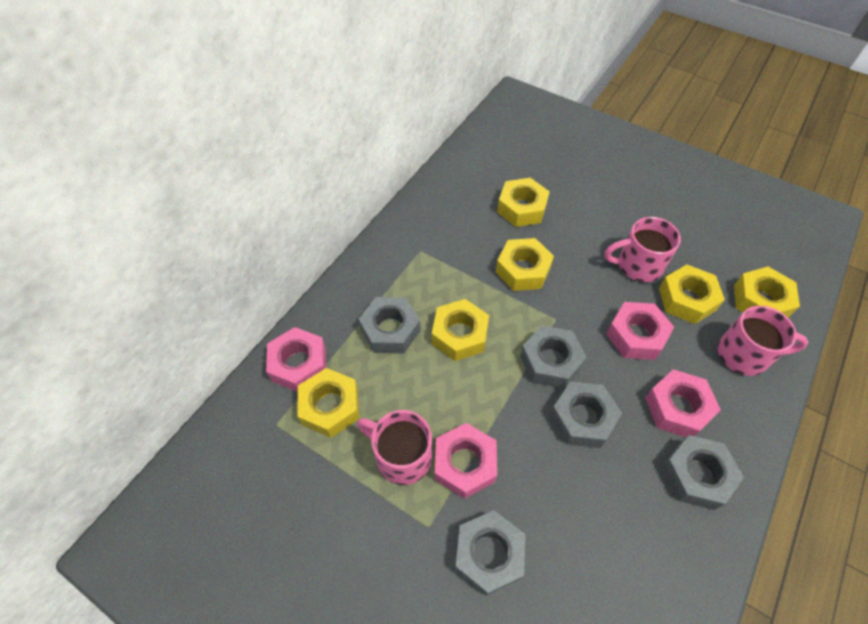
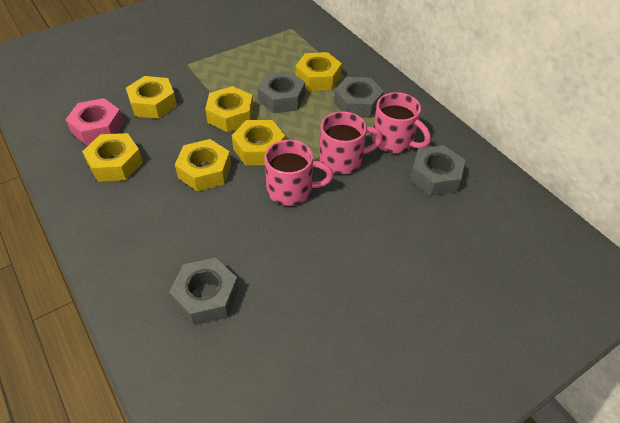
grey nut: 5 -> 4
pink nut: 4 -> 1

